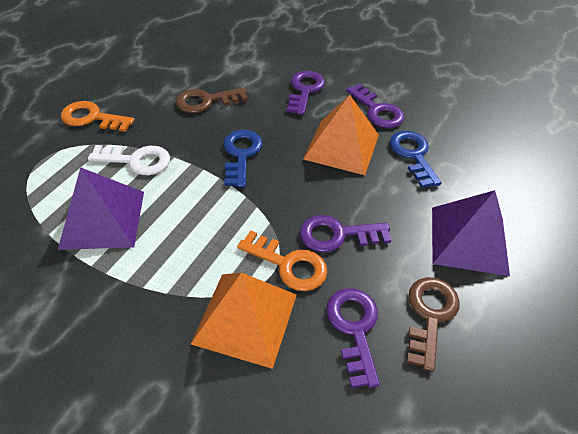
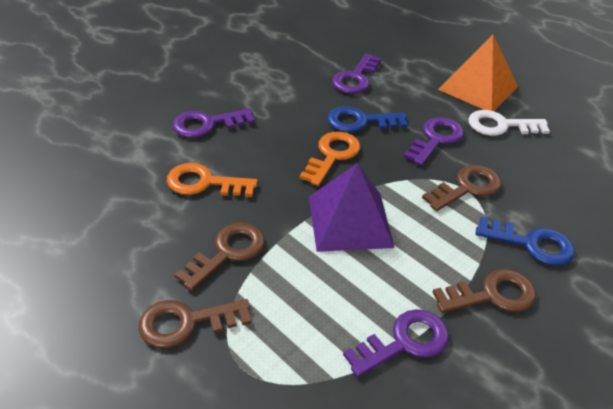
brown key: 2 -> 4
orange pyramid: 2 -> 1
purple pyramid: 2 -> 1

